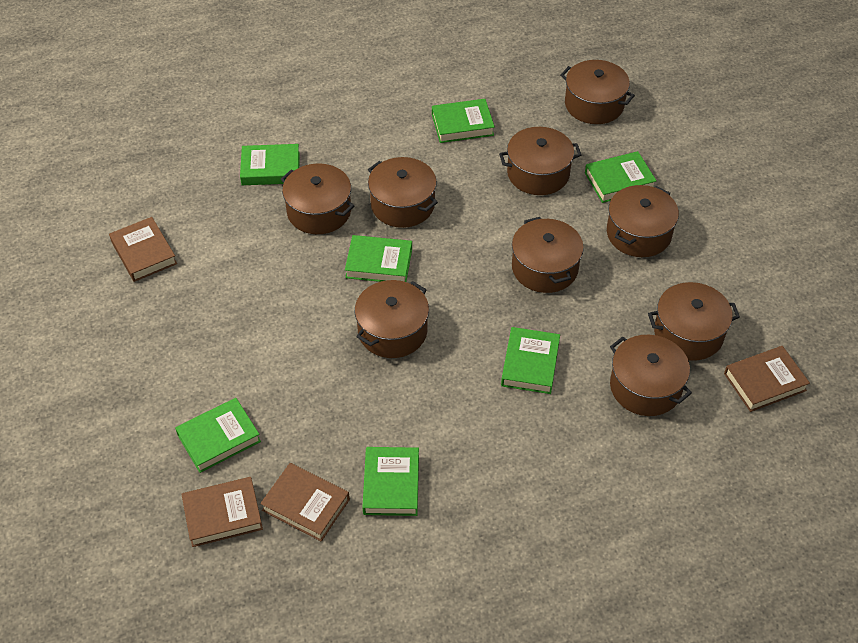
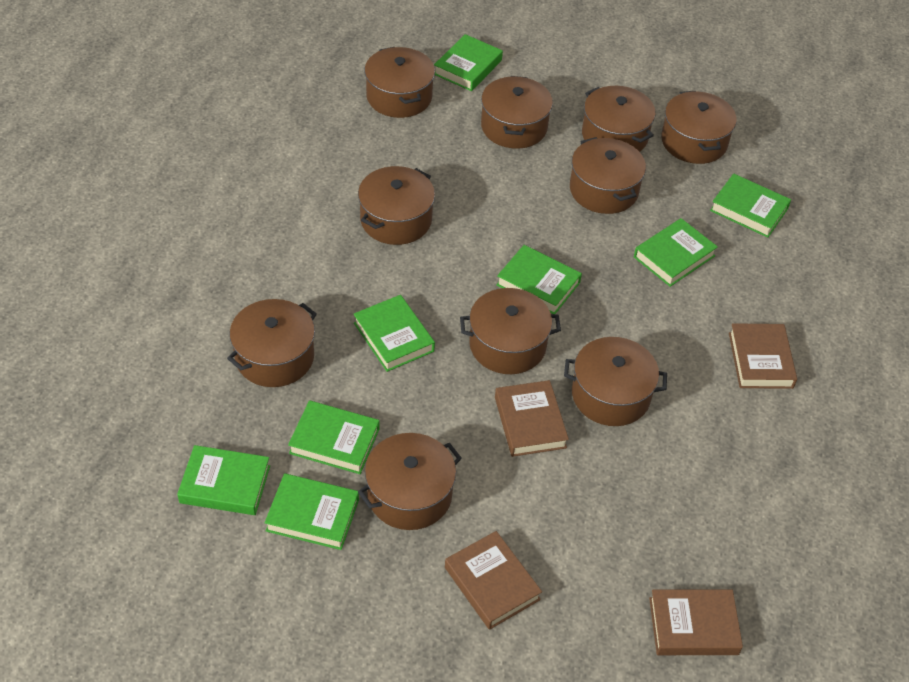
brown pot: 9 -> 10
green book: 7 -> 8

